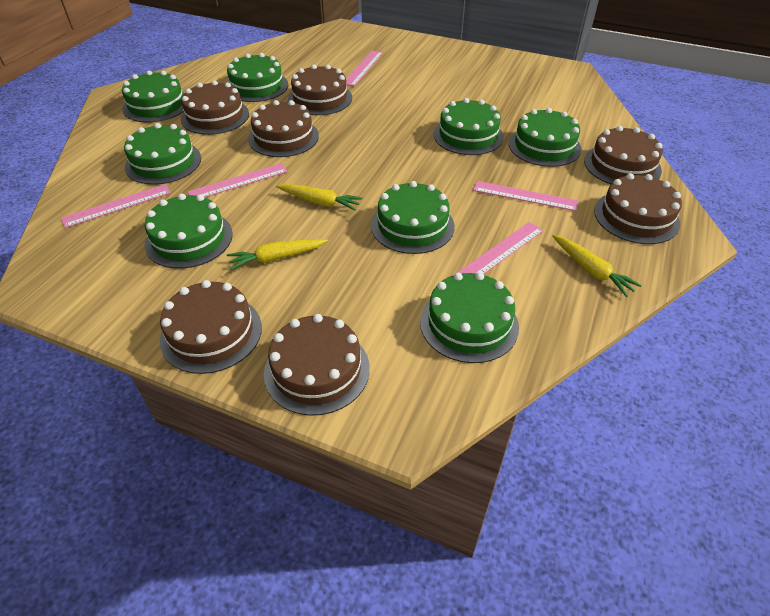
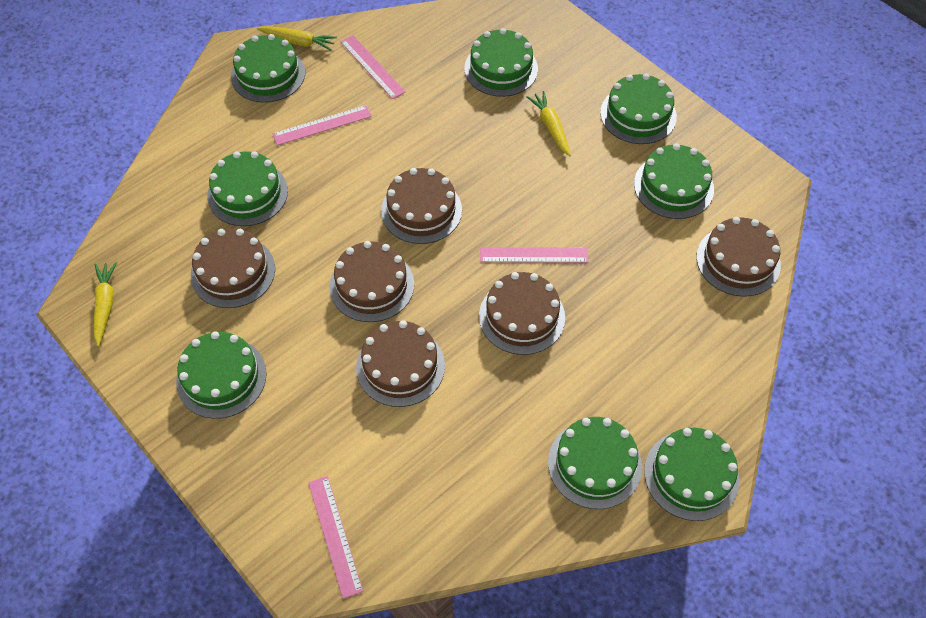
brown cake: 7 -> 6
pink ruler: 5 -> 4

